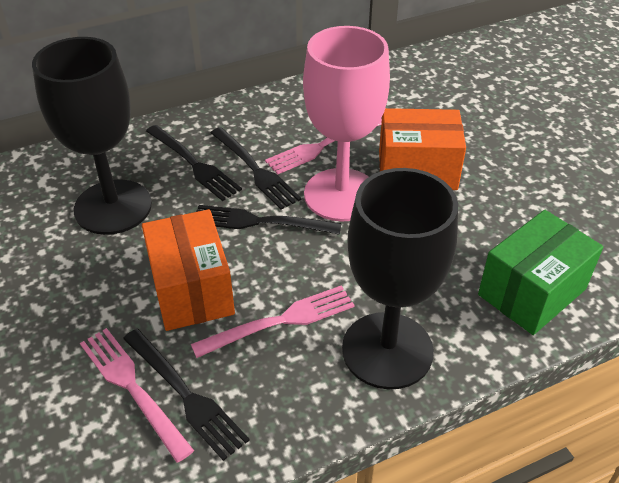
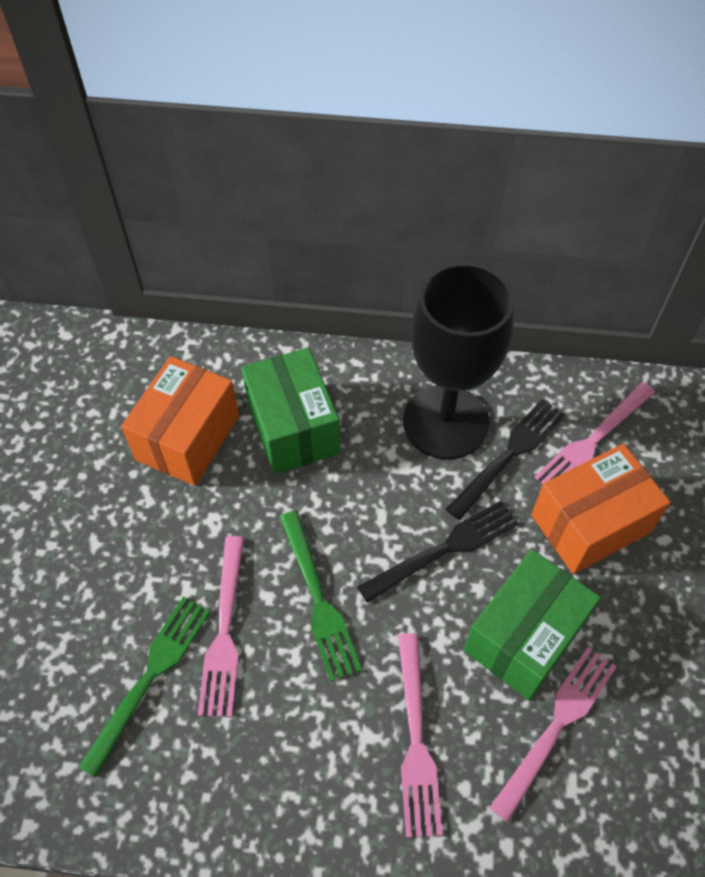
black fork: 4 -> 2
black goblet: 2 -> 1
green box: 1 -> 2
green fork: 0 -> 2
pink fork: 3 -> 4
pink goblet: 1 -> 0

